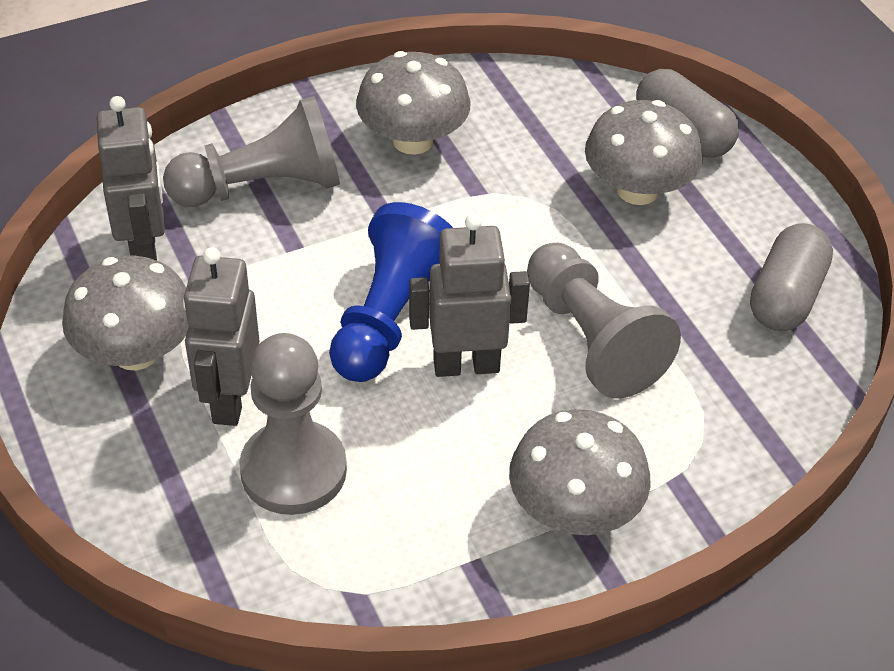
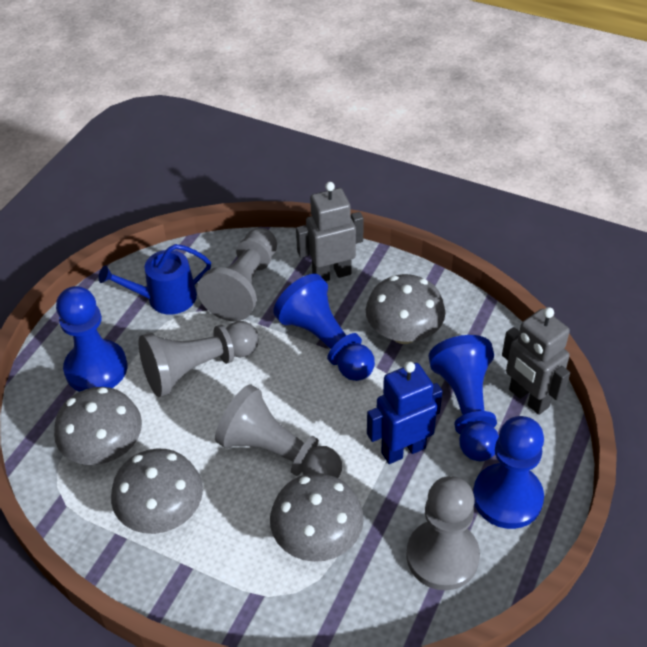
blue pawn: 1 -> 4
blue robot: 0 -> 1
blue watering can: 0 -> 1
grey capsule: 2 -> 0
grey pawn: 3 -> 4
grey robot: 3 -> 2

